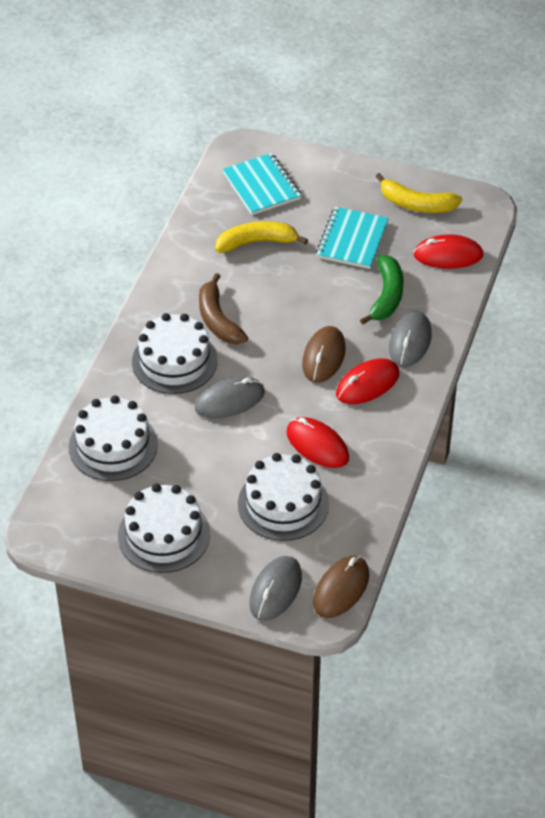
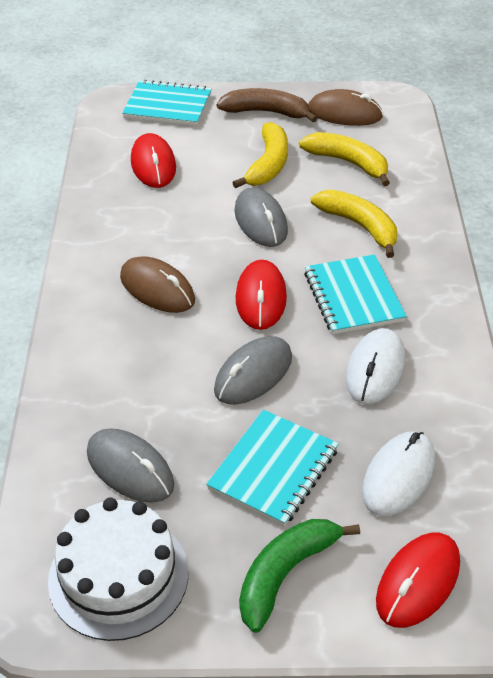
turquoise notebook: 2 -> 3
white cake: 4 -> 1
white mouse: 0 -> 2
yellow banana: 2 -> 3

